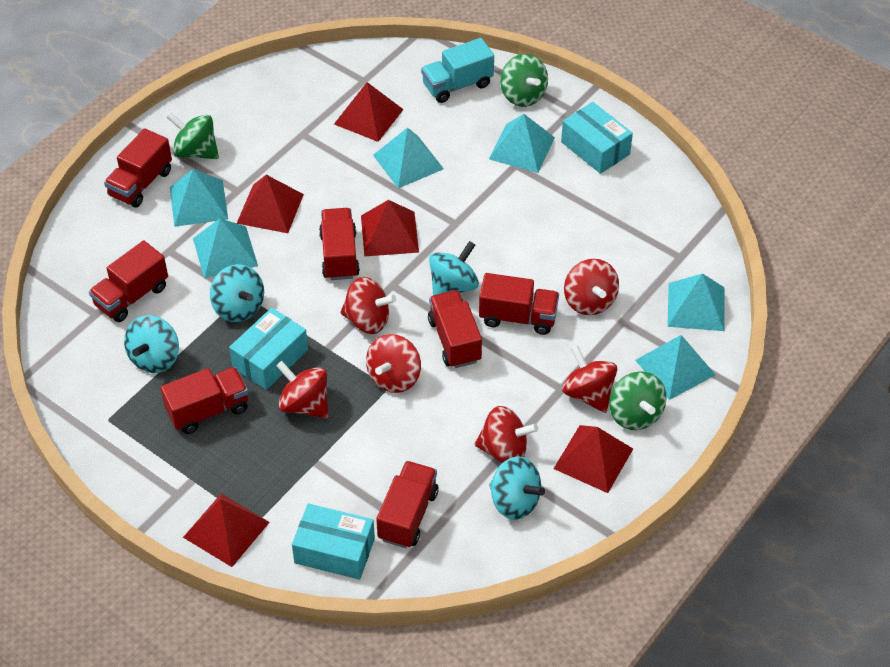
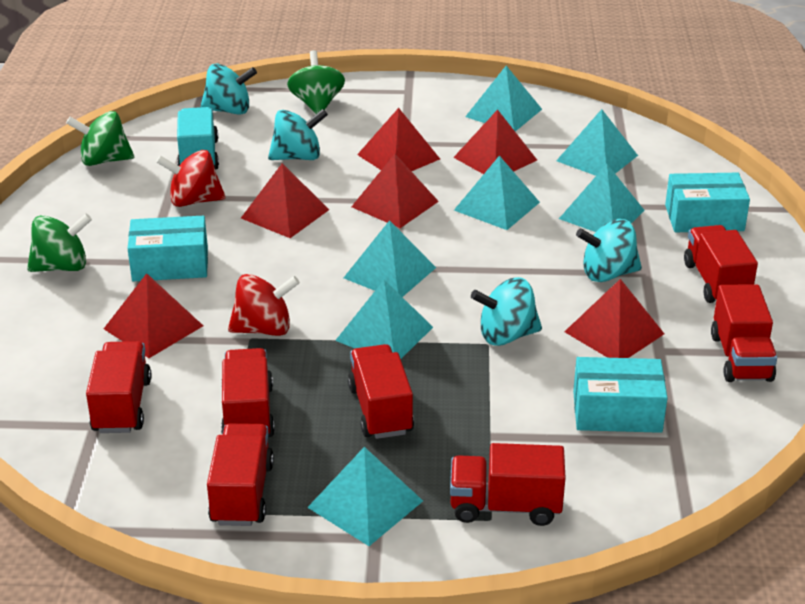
red pyramid: 5 -> 6
red spinning top: 6 -> 2
turquoise pyramid: 6 -> 7

